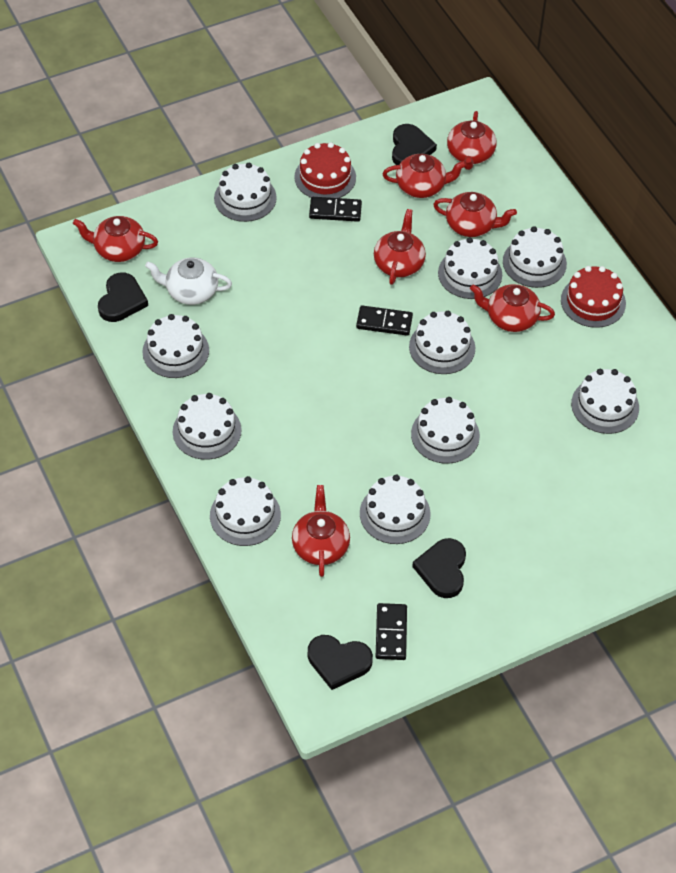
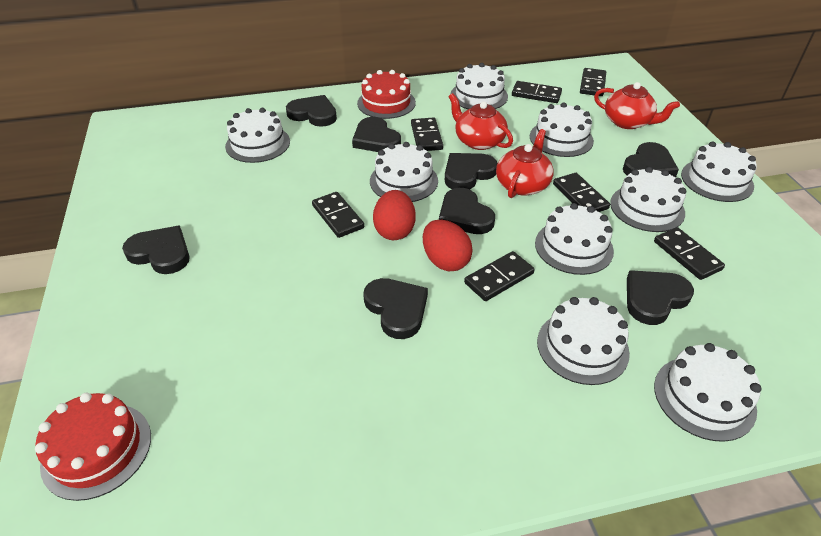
black domino: 3 -> 7
black heart: 4 -> 8
red egg: 0 -> 2
red teapot: 7 -> 3
white cake: 10 -> 9
white teapot: 1 -> 0

